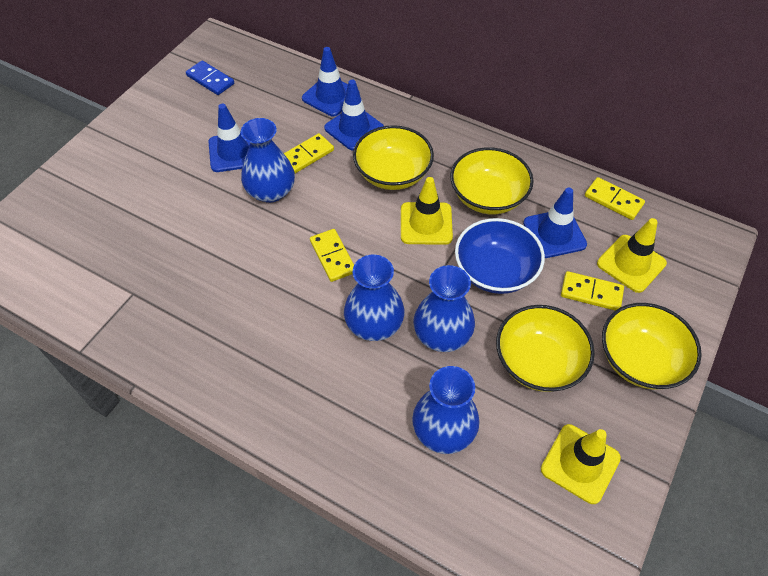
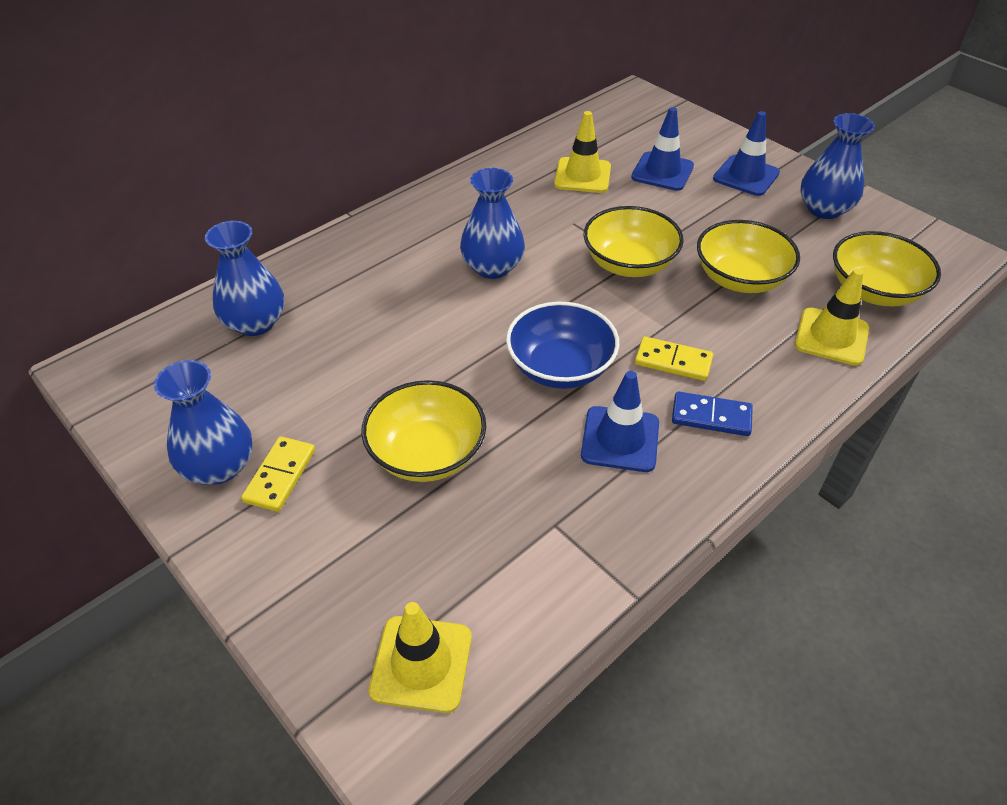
blue traffic cone: 4 -> 3
yellow domino: 4 -> 2

